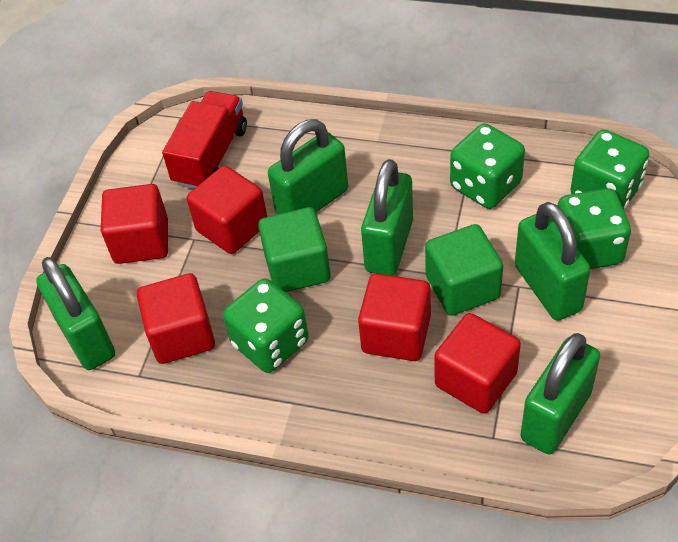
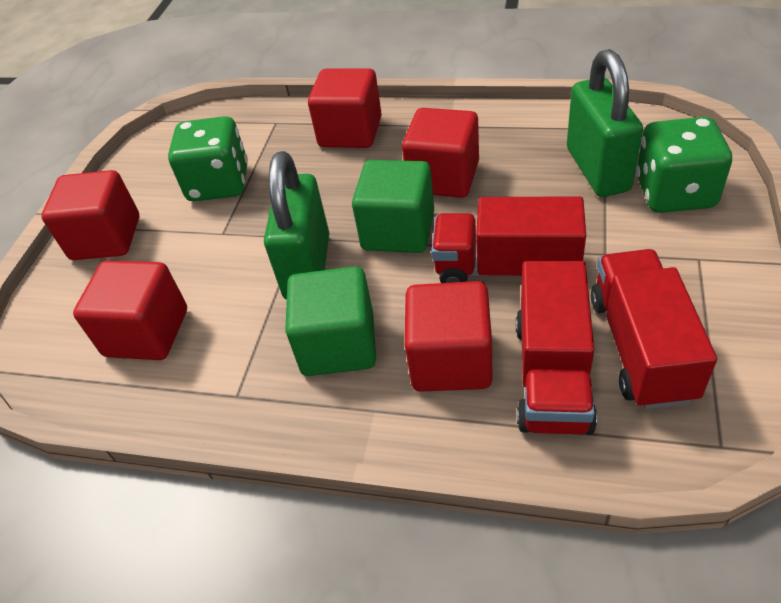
green dice: 4 -> 2
green padlock: 5 -> 2
red truck: 1 -> 3

